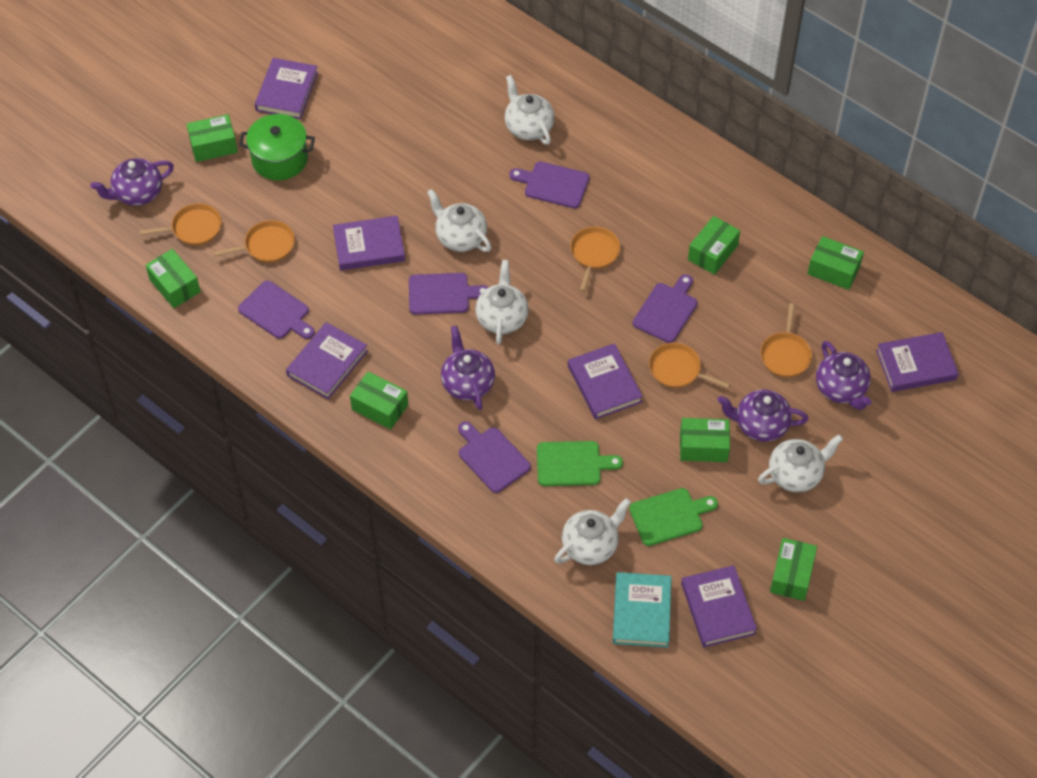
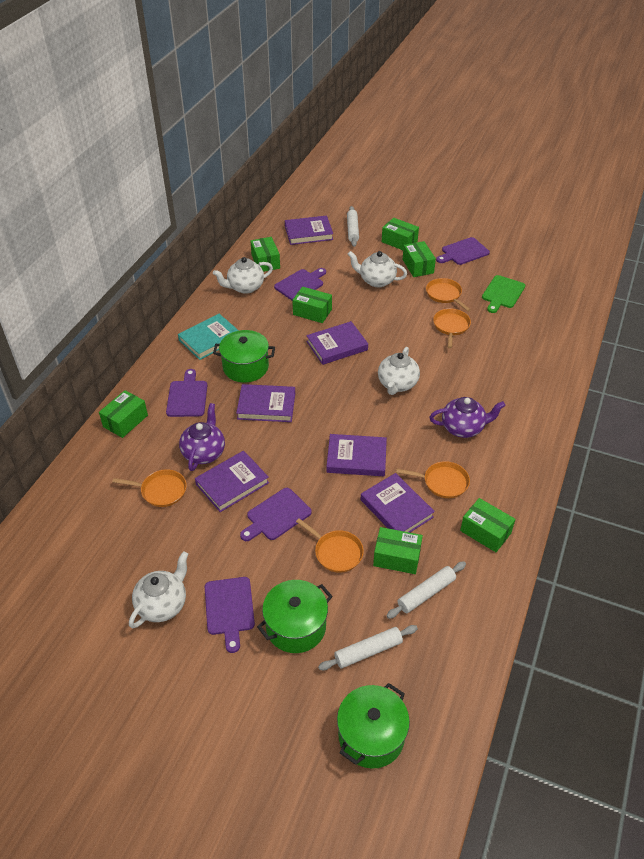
green cutting board: 2 -> 1
green pot: 1 -> 3
purple teapot: 4 -> 2
white rolling pin: 0 -> 3
white teapot: 5 -> 4

